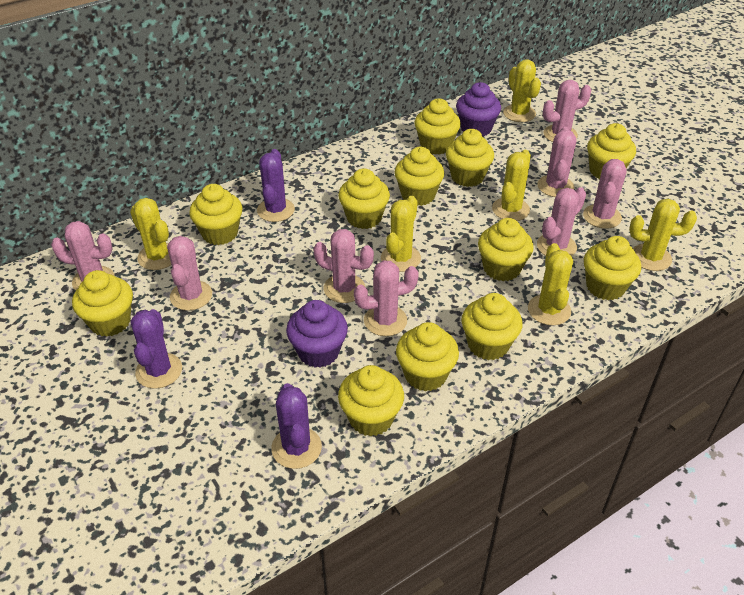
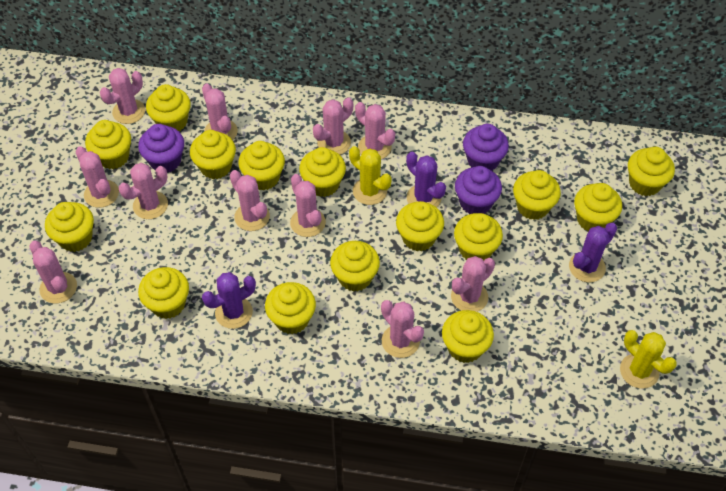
pink cactus: 8 -> 11
purple cupcake: 2 -> 3
yellow cactus: 6 -> 2
yellow cupcake: 12 -> 15

